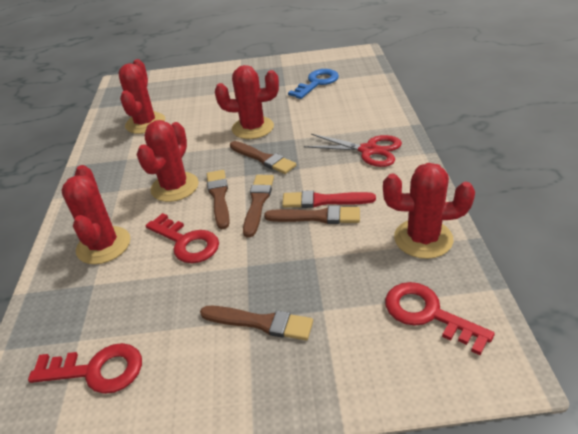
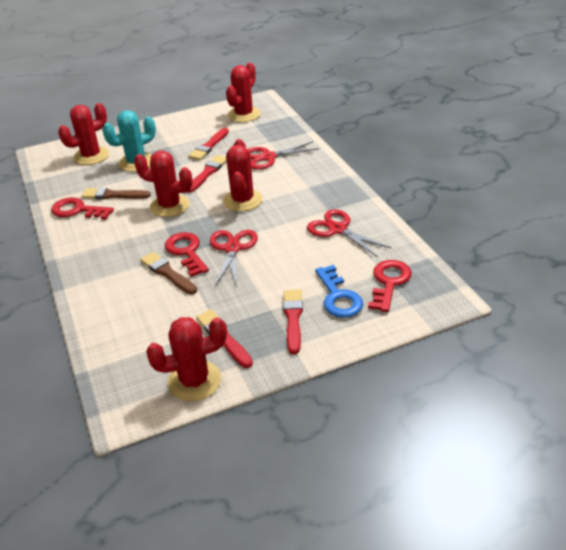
brown brush: 5 -> 2
red brush: 1 -> 4
red scissors: 1 -> 3
turquoise cactus: 0 -> 1

